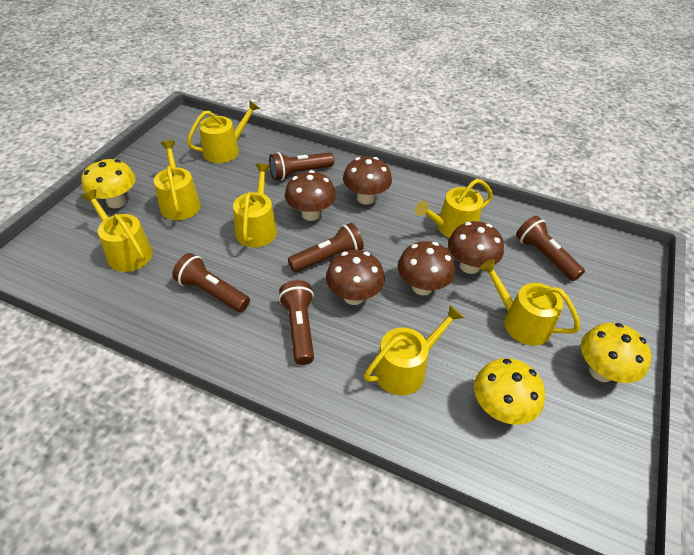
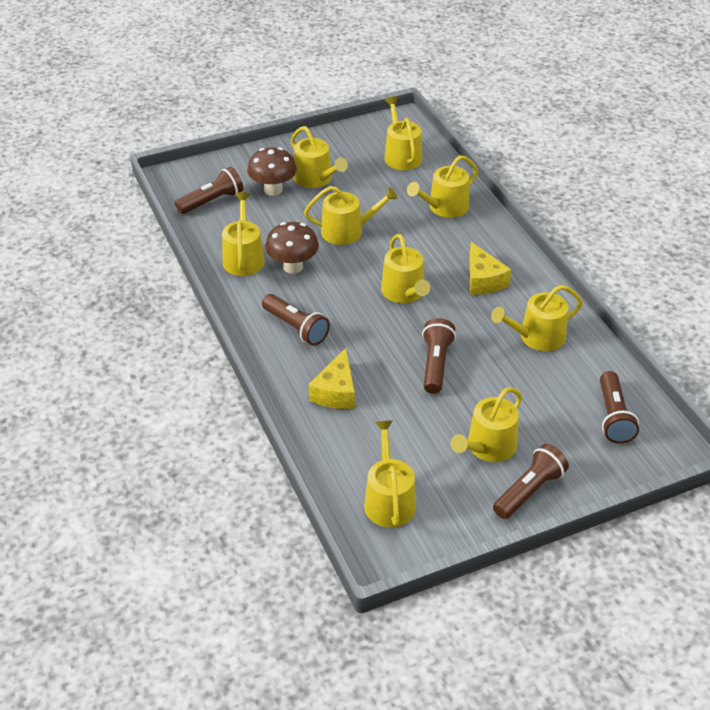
brown mushroom: 5 -> 2
yellow cheese: 0 -> 2
yellow mushroom: 3 -> 0
yellow watering can: 7 -> 9

